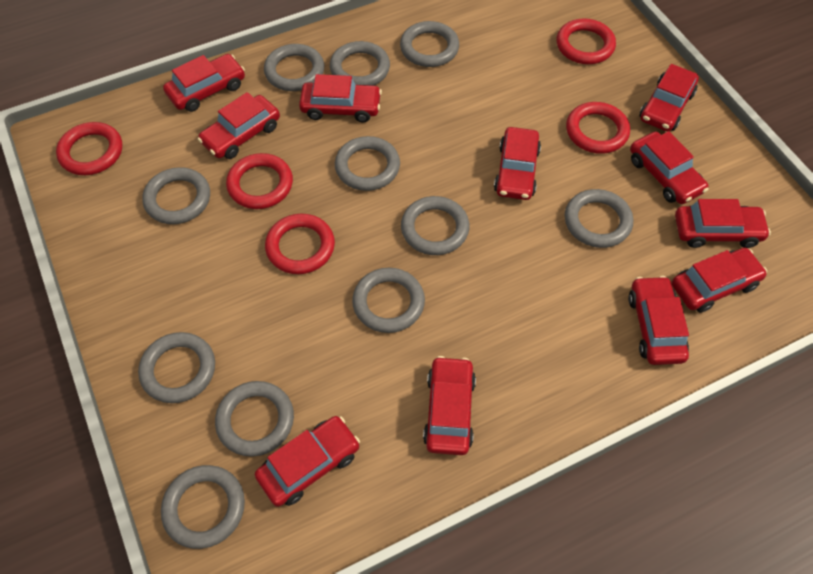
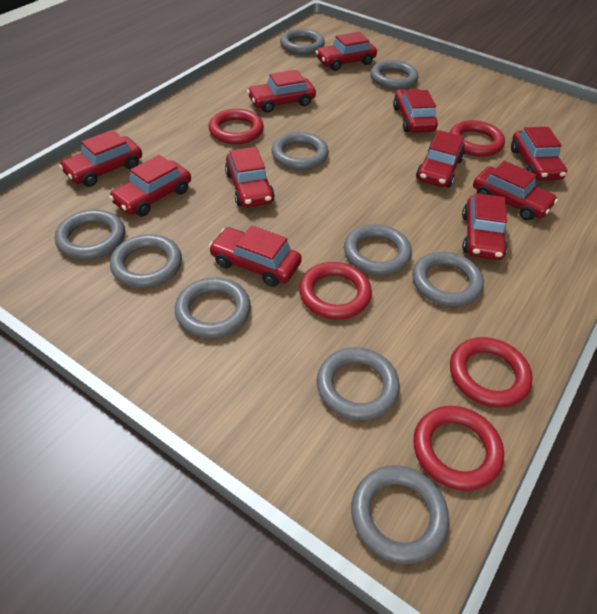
grey ring: 11 -> 10

